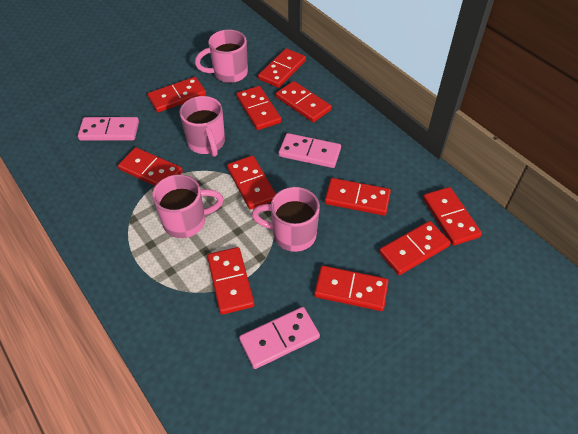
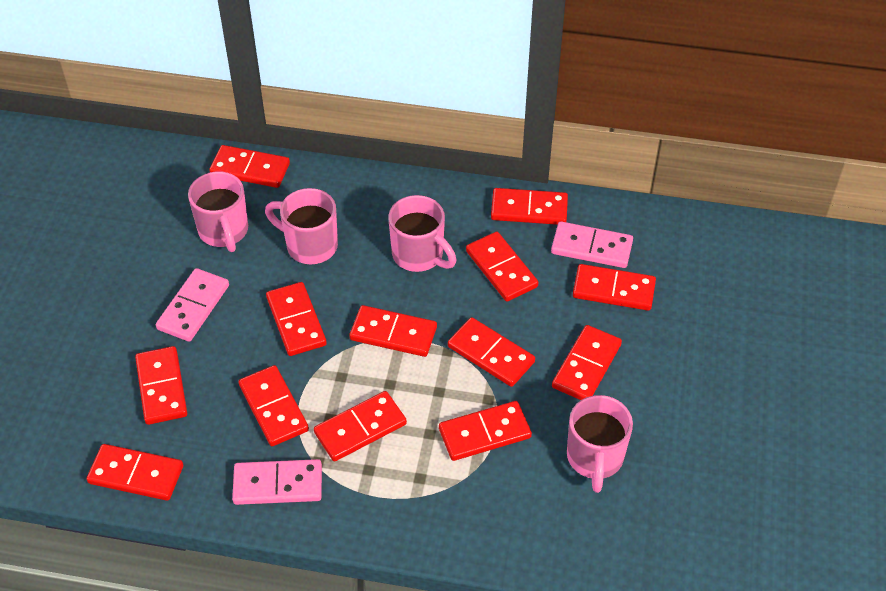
red domino: 11 -> 13

